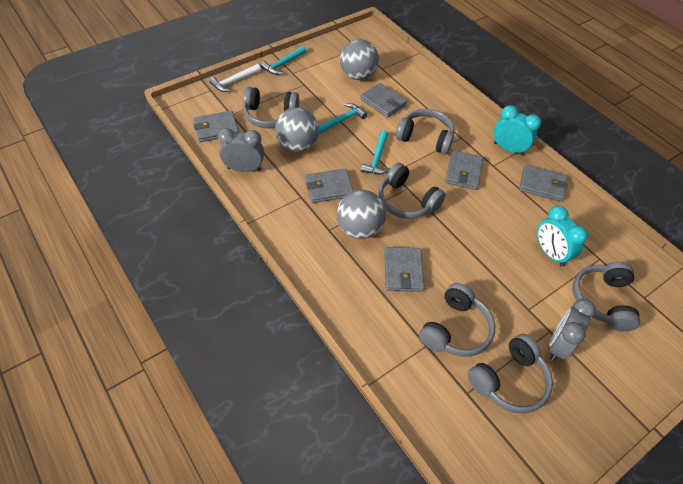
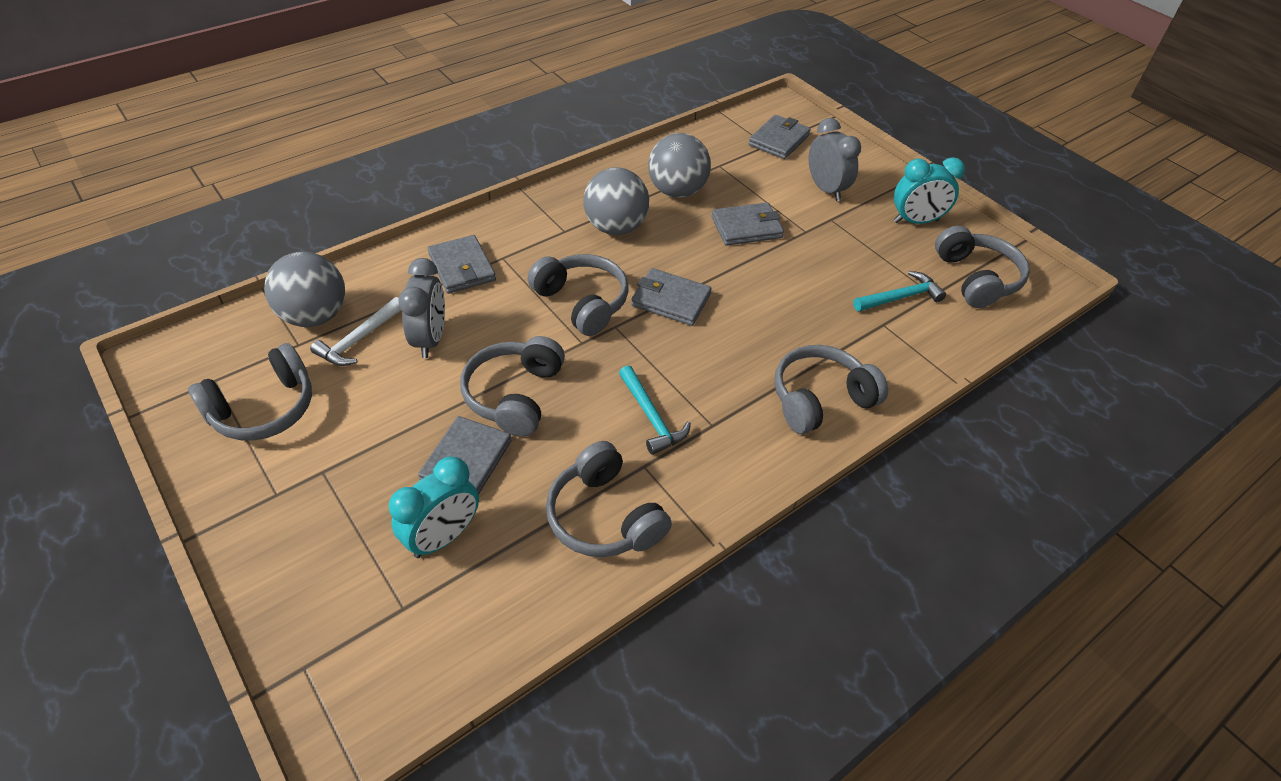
grey wallet: 6 -> 5
turquoise hammer: 3 -> 2

